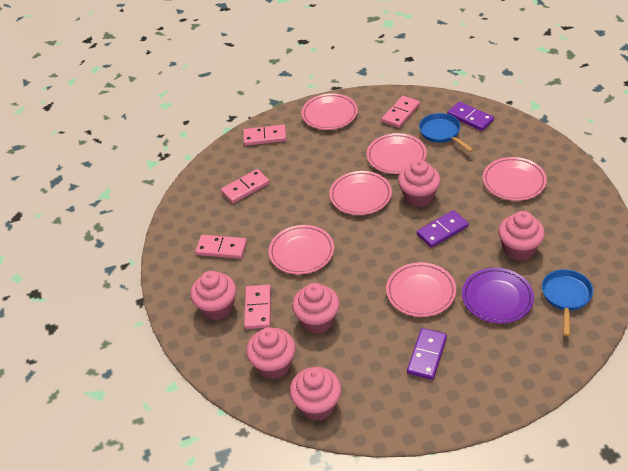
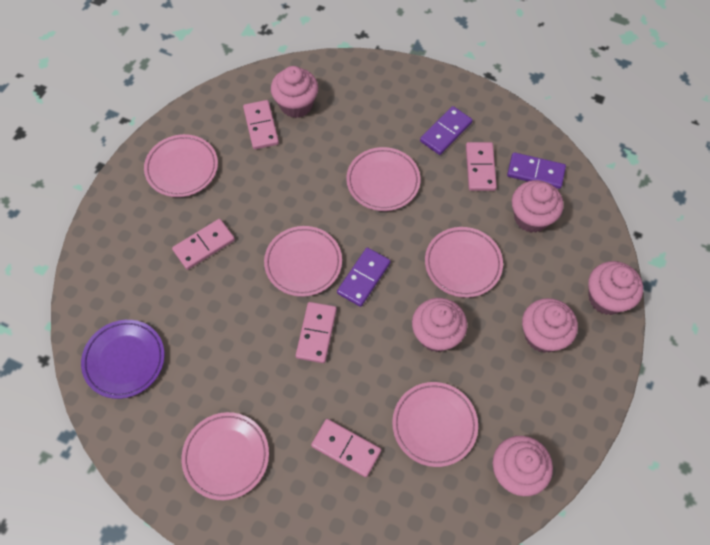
blue pan: 2 -> 0

